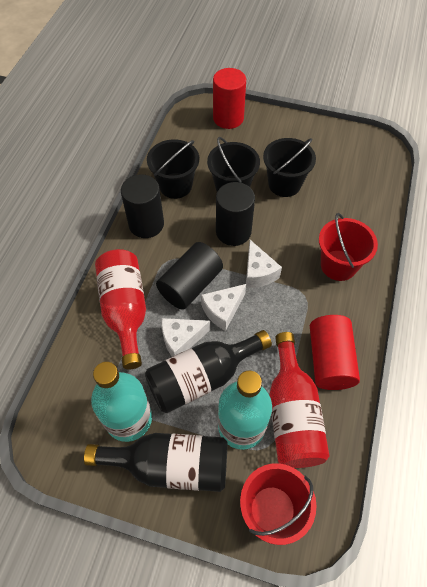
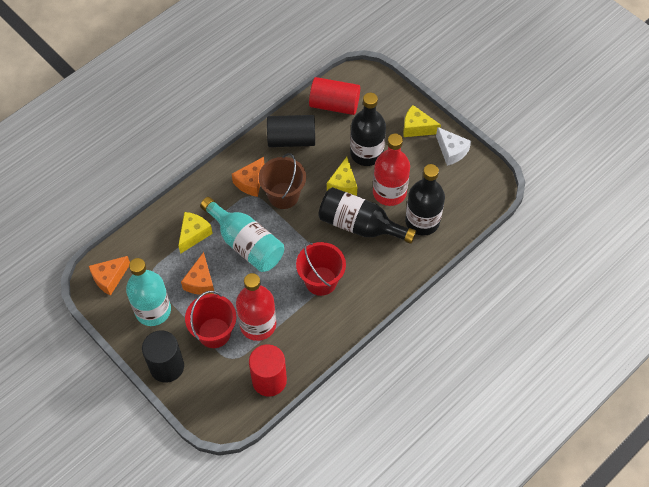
black bottle: 2 -> 3
black bucket: 3 -> 0
black cylinder: 3 -> 2
brown bucket: 0 -> 1
orange cheese: 0 -> 3
white cheese: 3 -> 1
yellow cheese: 0 -> 3

